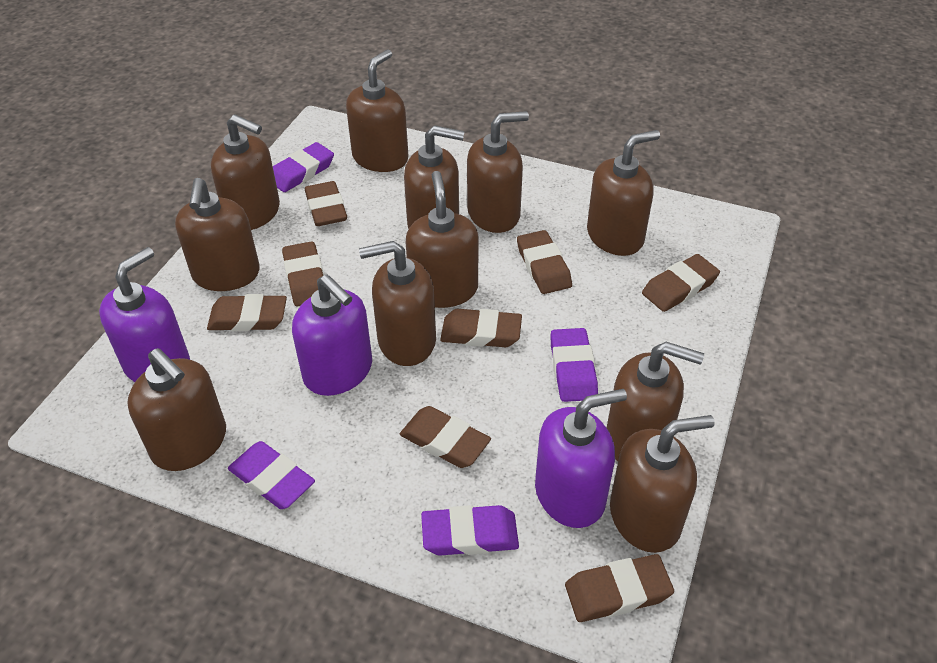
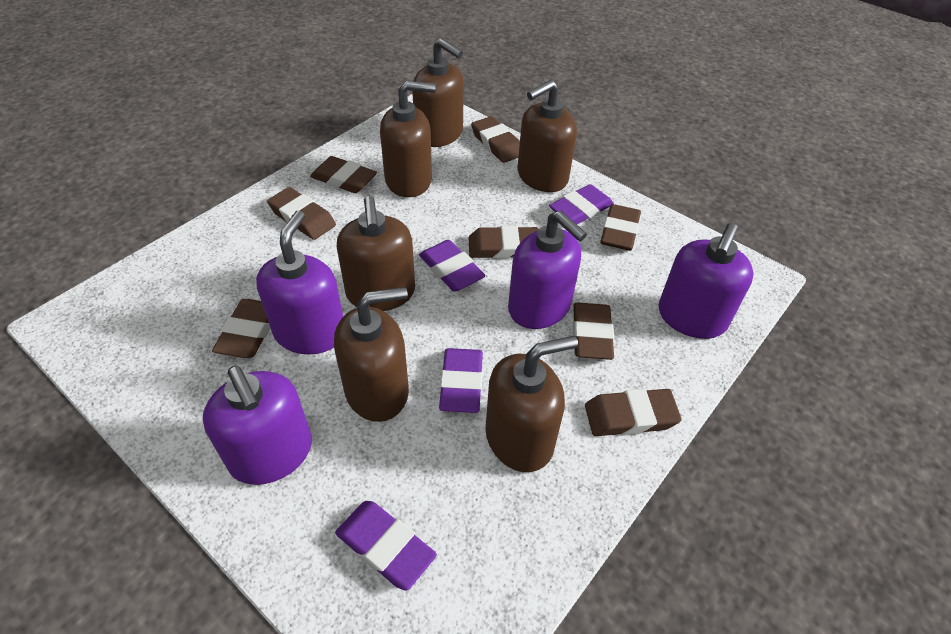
brown soap dispenser: 11 -> 6
purple soap dispenser: 3 -> 4

